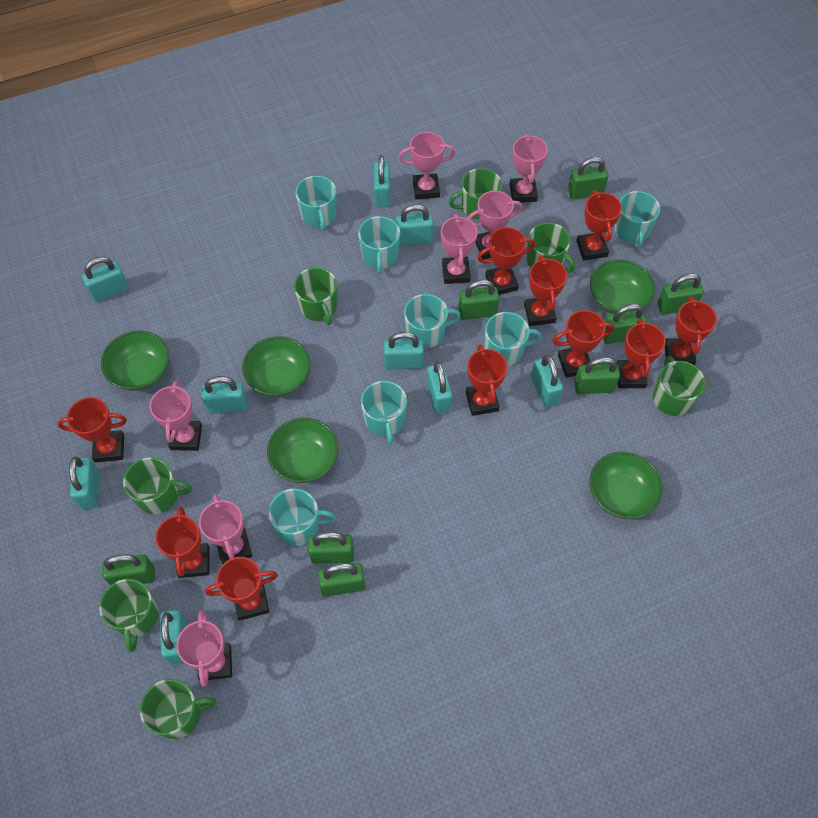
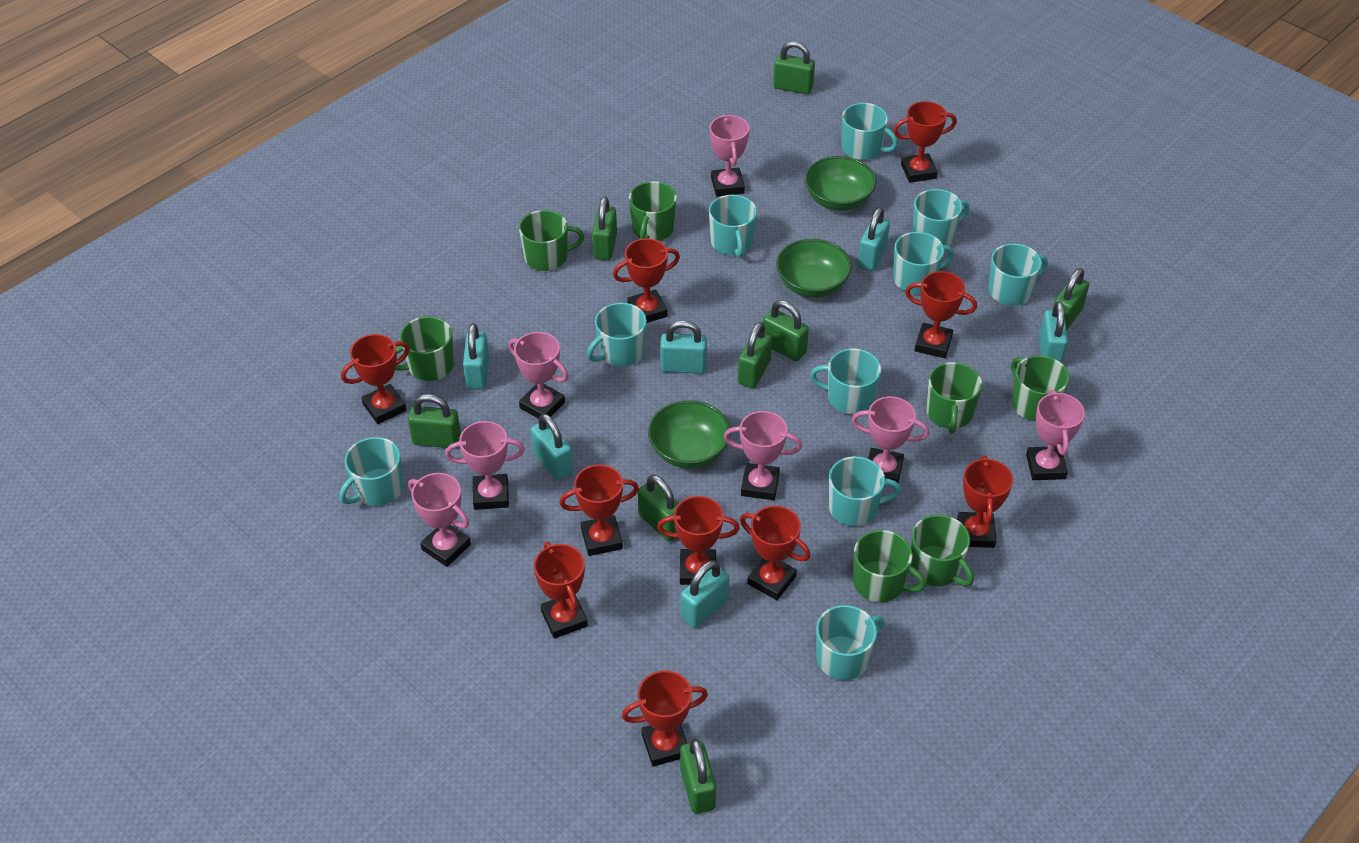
green bowl: 5 -> 3
turquoise mug: 7 -> 10
turquoise padlock: 9 -> 6

